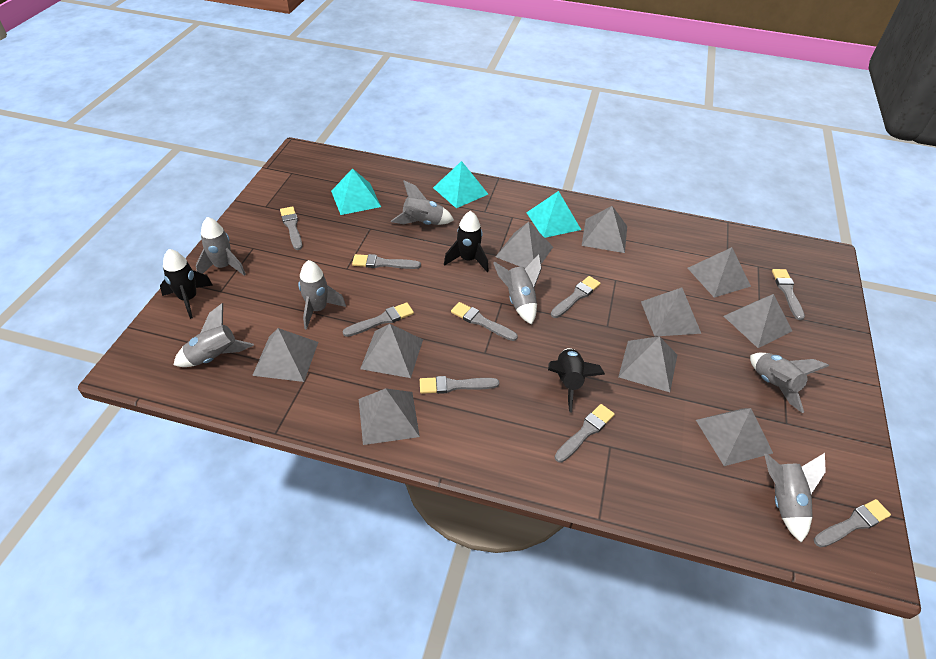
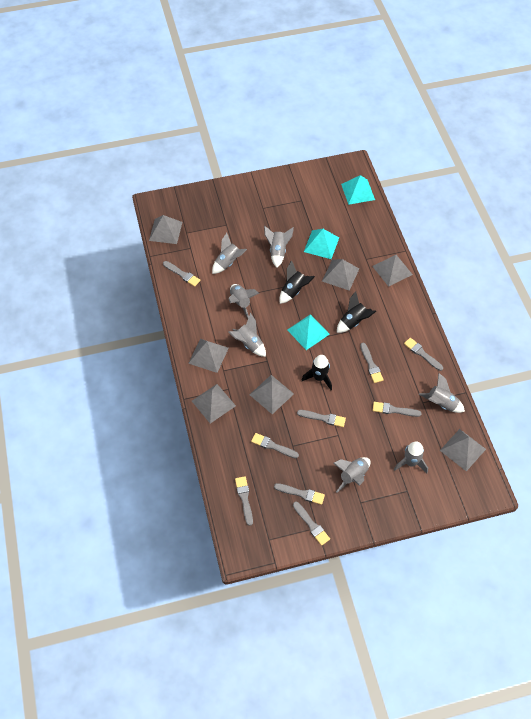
grey pyramid: 10 -> 7

